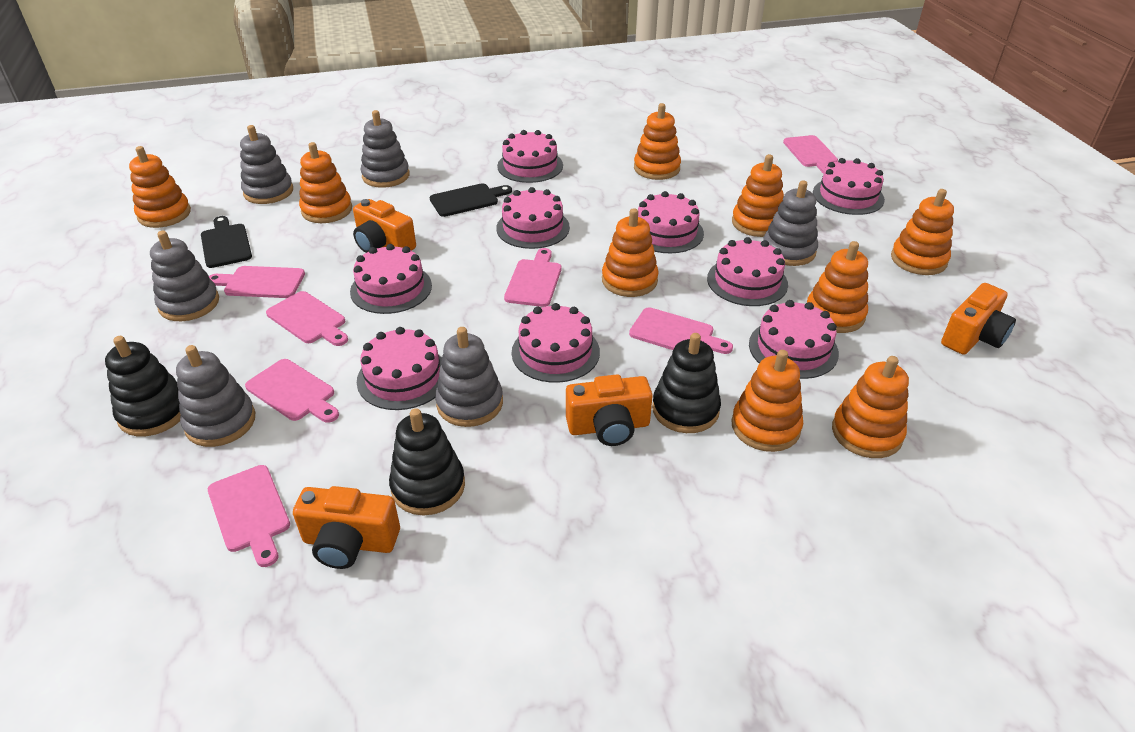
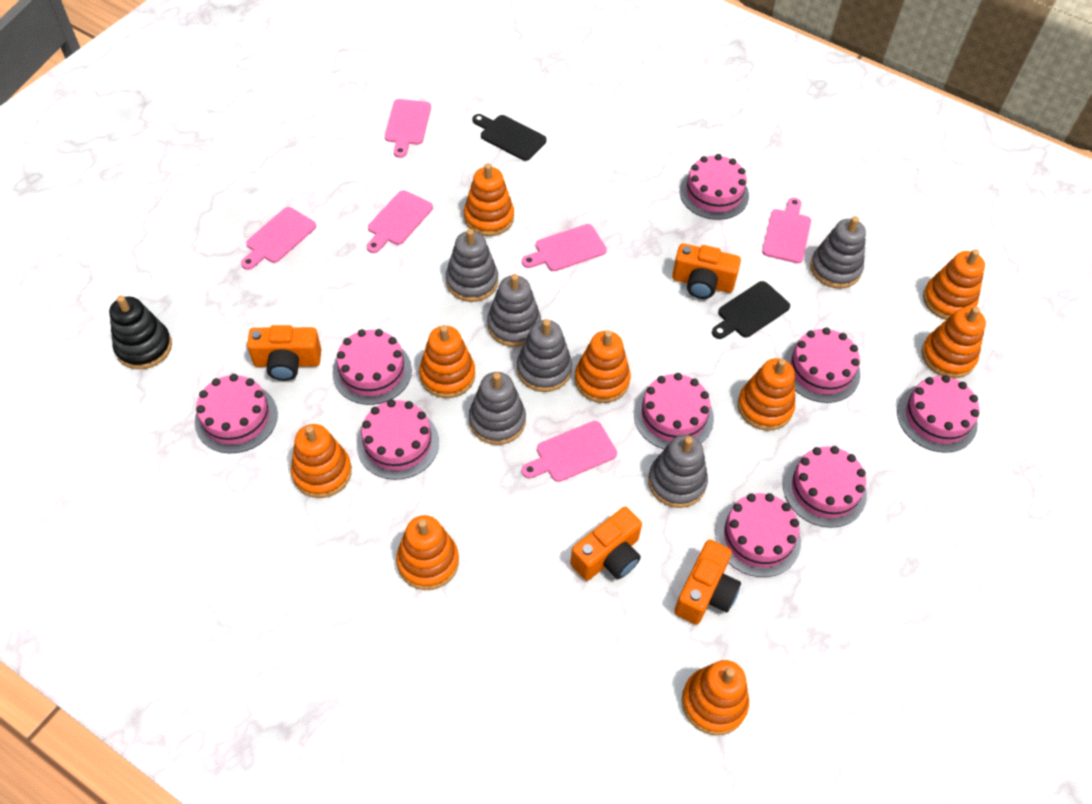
black stacking toy: 3 -> 1
pink cutting board: 7 -> 6

